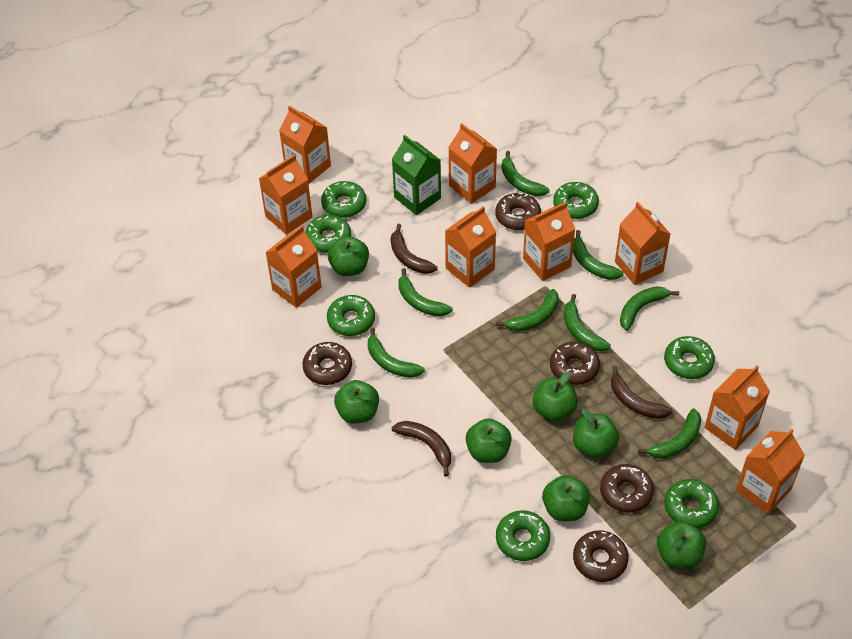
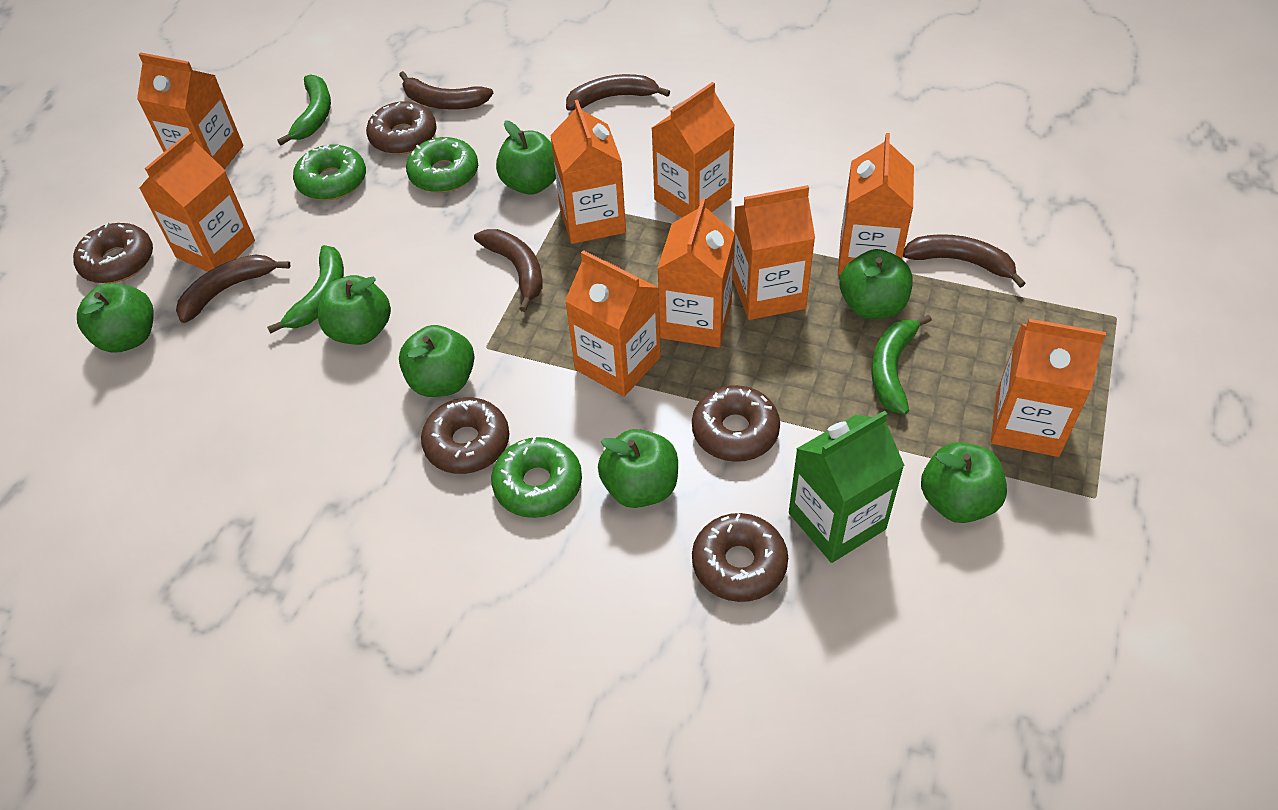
brown banana: 3 -> 5
green banana: 8 -> 3
green donut: 7 -> 3

